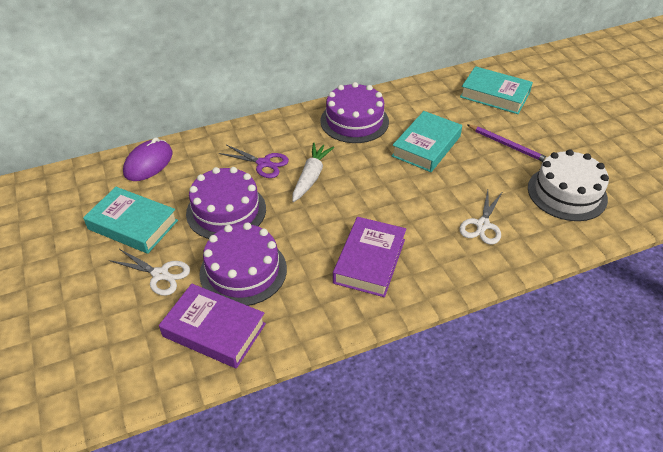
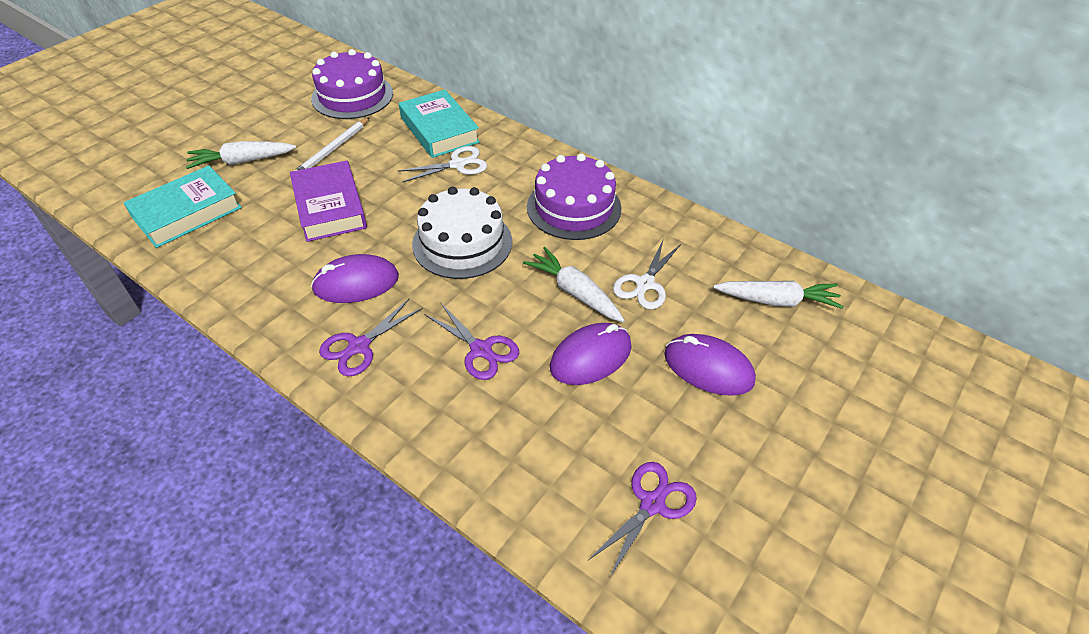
purple book: 2 -> 1
purple cake: 3 -> 2
purple mouse: 1 -> 3
purple pencil: 1 -> 0
purple scissors: 1 -> 3
turquoise book: 3 -> 2
white carrot: 1 -> 3
white pencil: 0 -> 1

